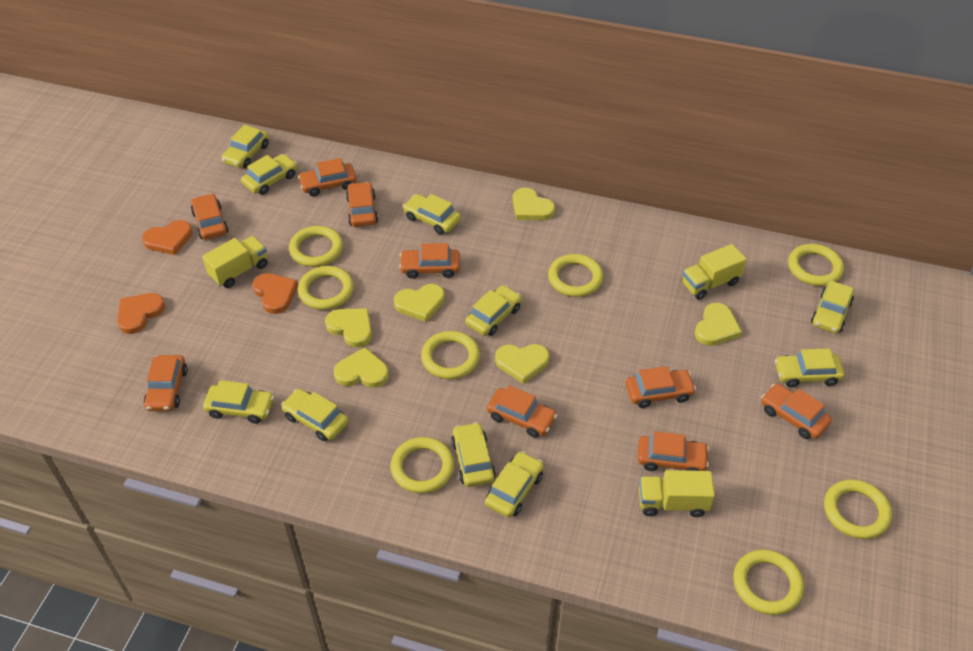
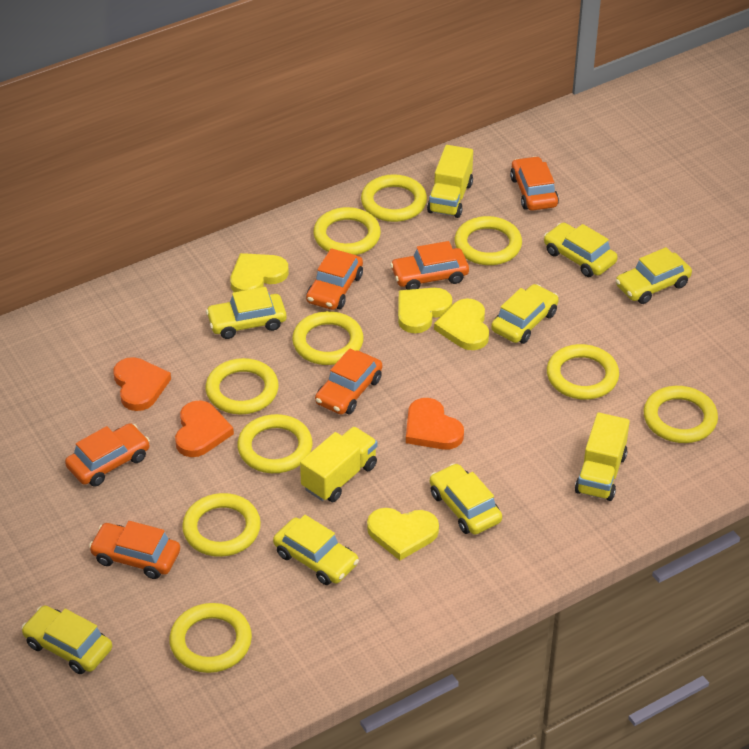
orange car: 9 -> 6
yellow car: 10 -> 7
yellow heart: 6 -> 4
yellow ring: 8 -> 10

